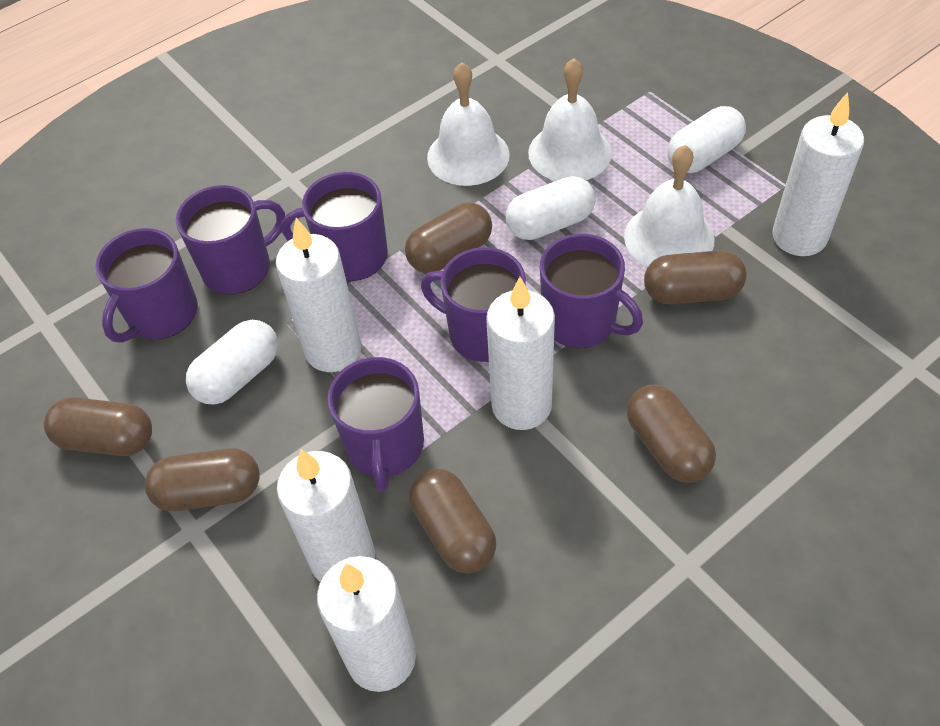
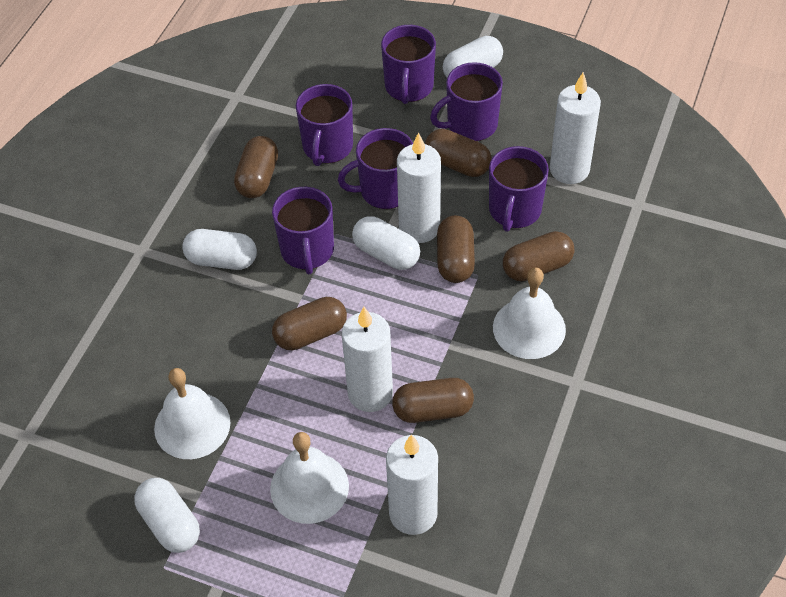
white candle: 5 -> 4
white capsule: 3 -> 4

